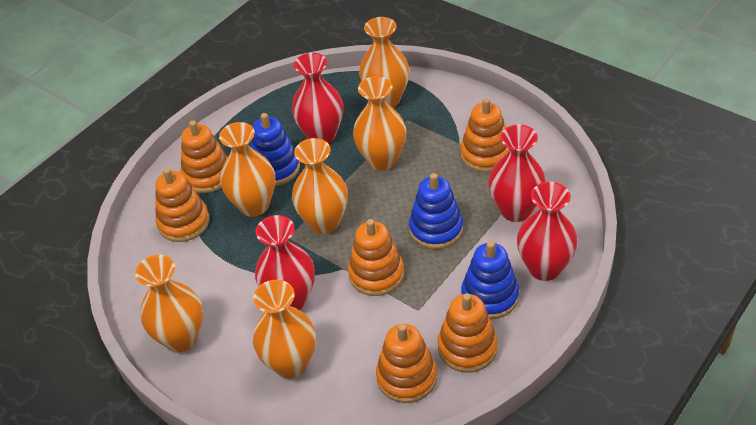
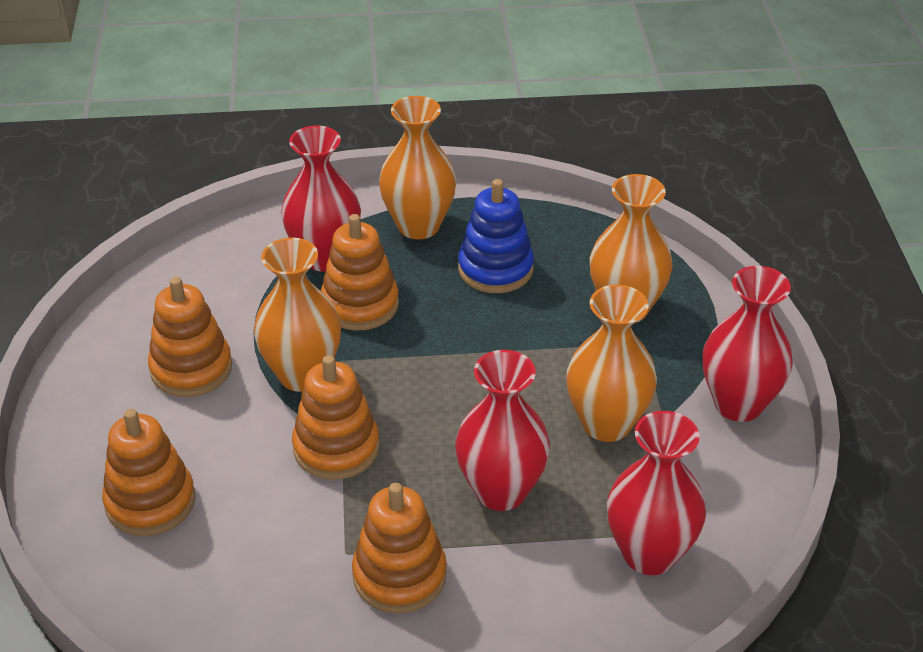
blue stacking toy: 3 -> 1
orange stacking toy: 6 -> 5
orange vase: 6 -> 4

